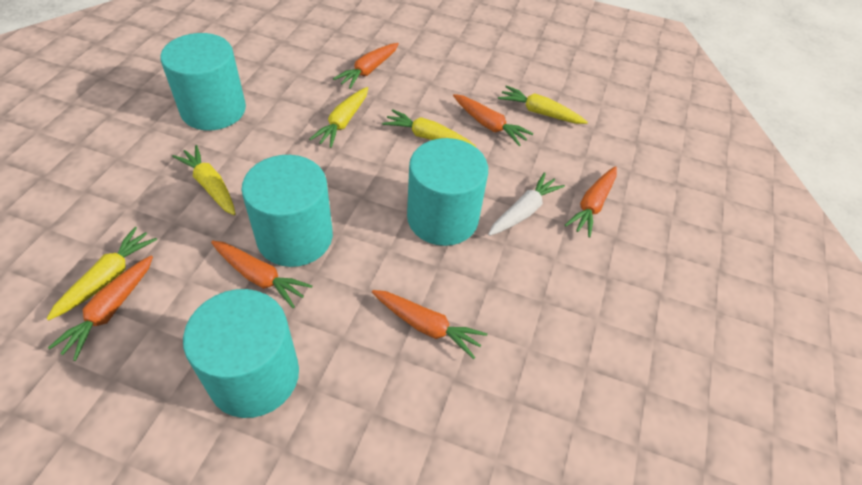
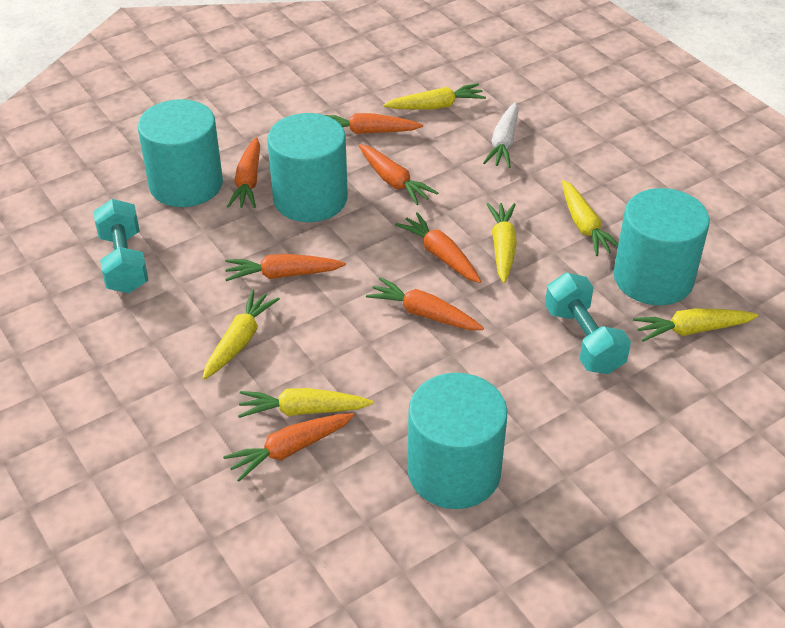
orange carrot: 6 -> 7
turquoise dumbbell: 0 -> 2
yellow carrot: 5 -> 6

